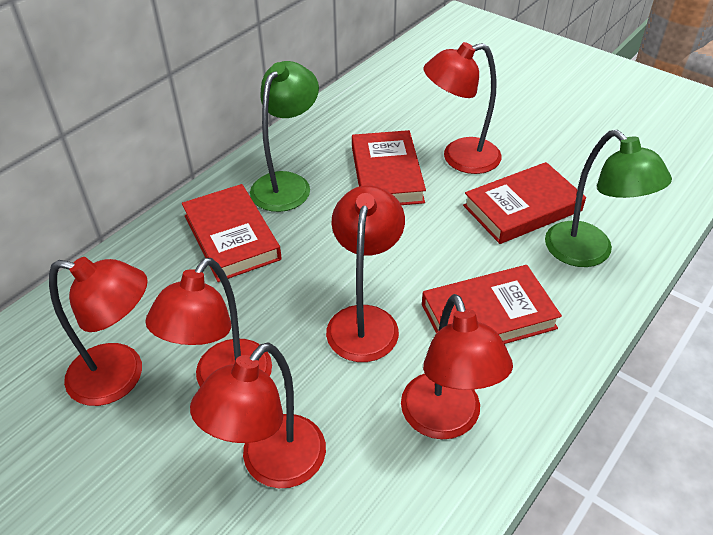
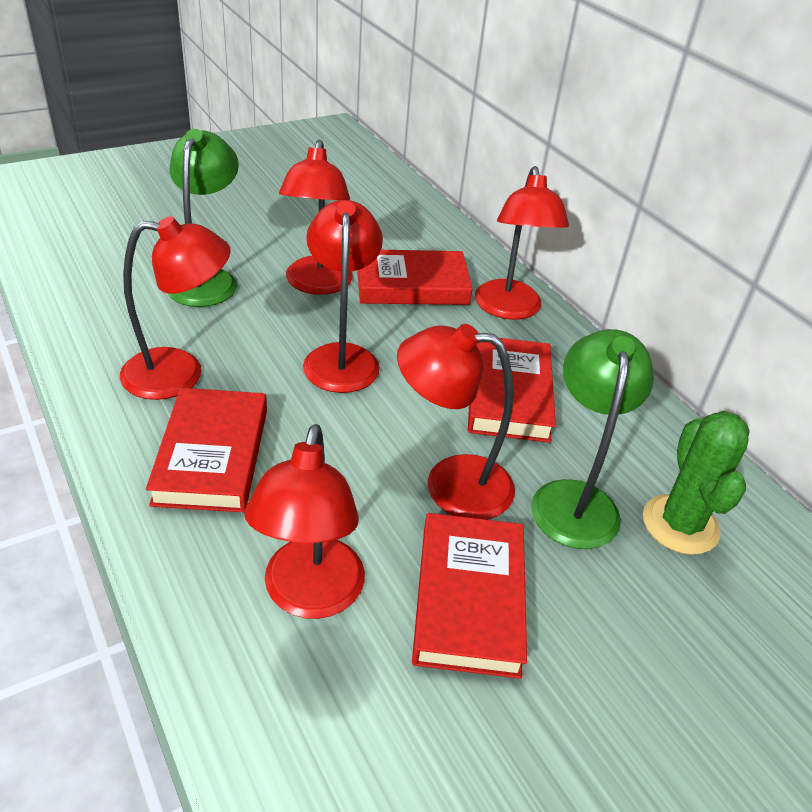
green cactus: 0 -> 1

